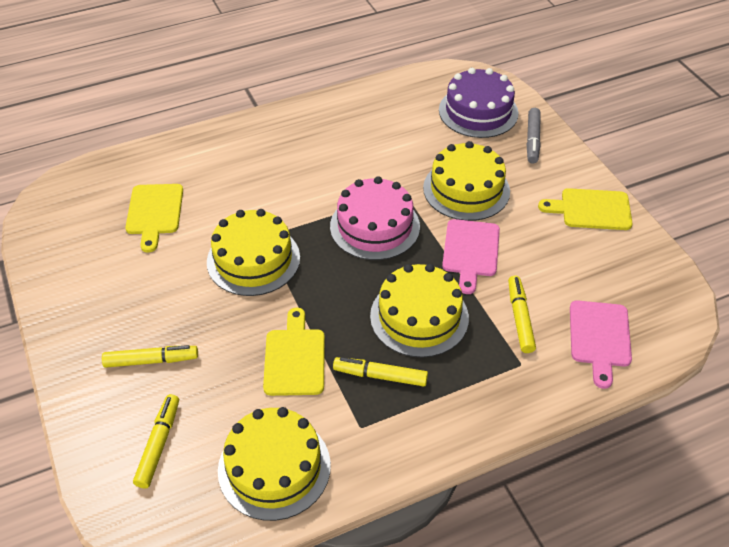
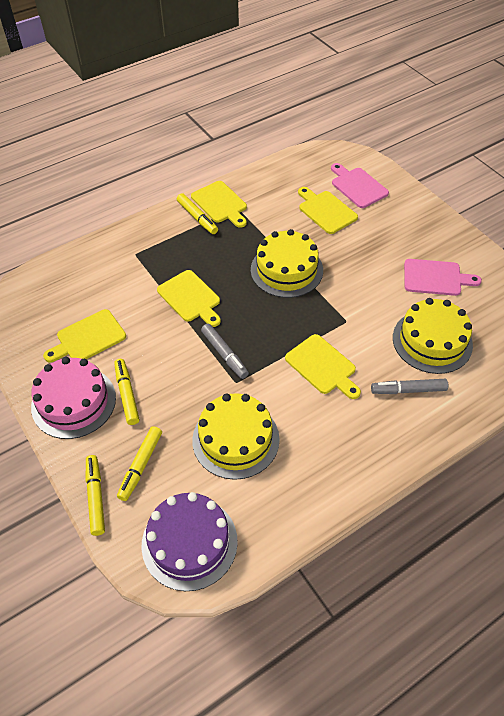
grey marker: 1 -> 2
yellow cake: 4 -> 3
yellow cutting board: 3 -> 5

